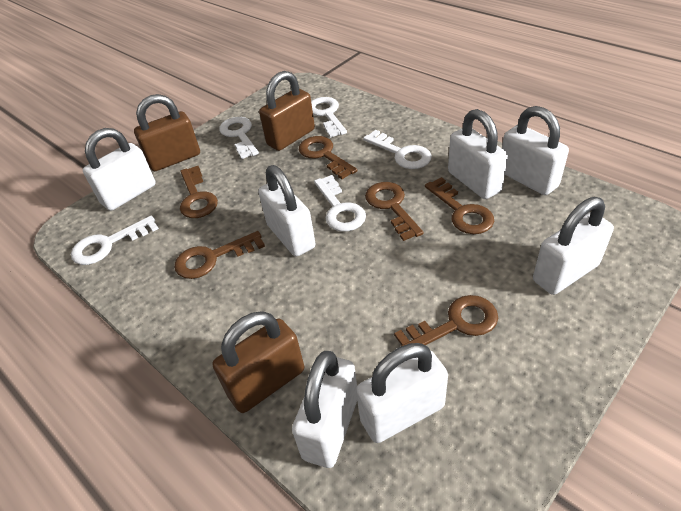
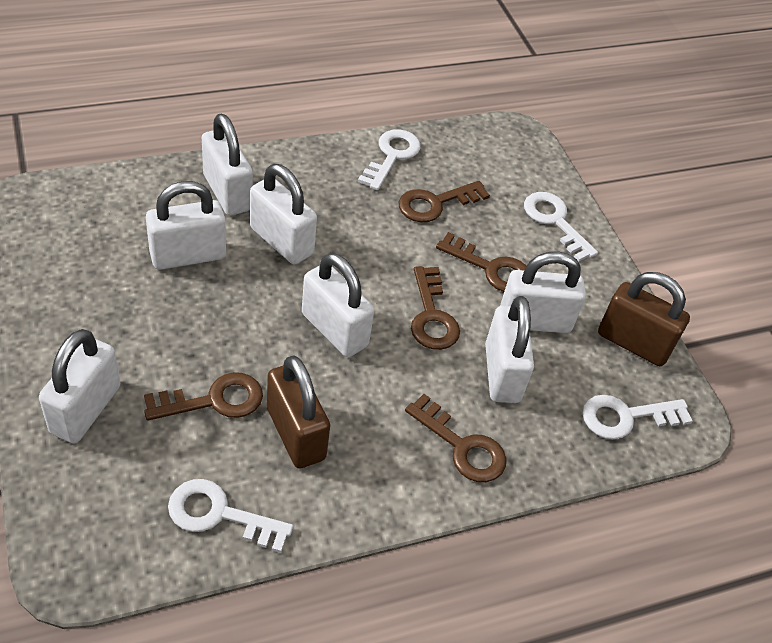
brown key: 6 -> 5
brown padlock: 3 -> 2
white key: 5 -> 4

